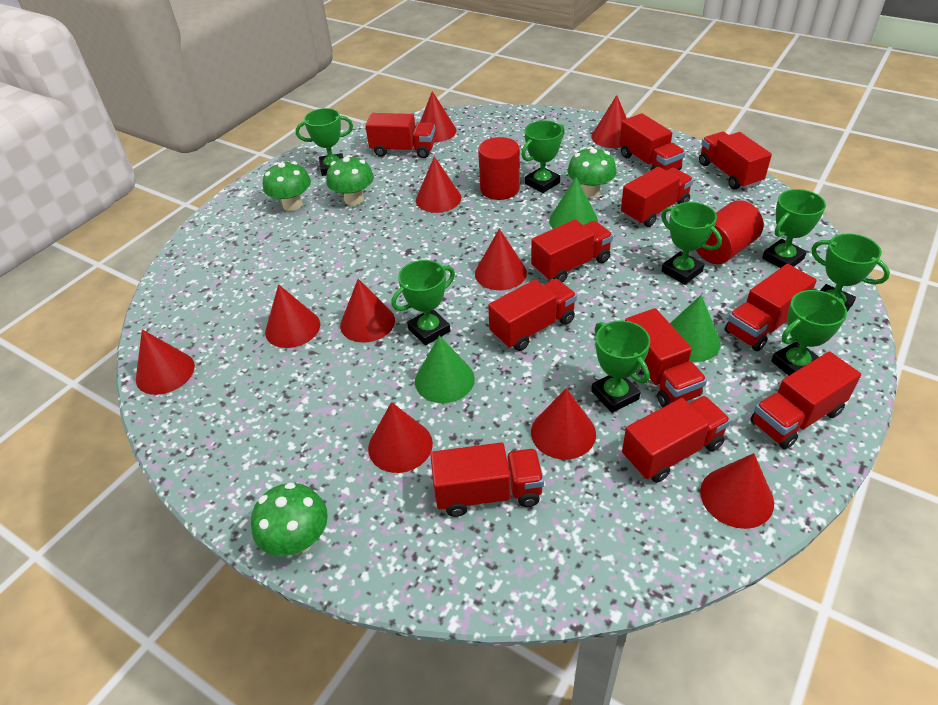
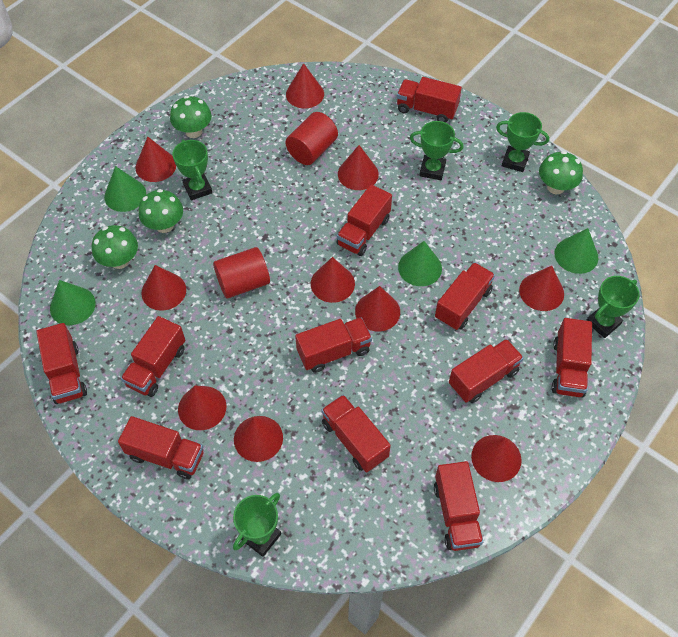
green cone: 3 -> 4
green trophy: 8 -> 5

